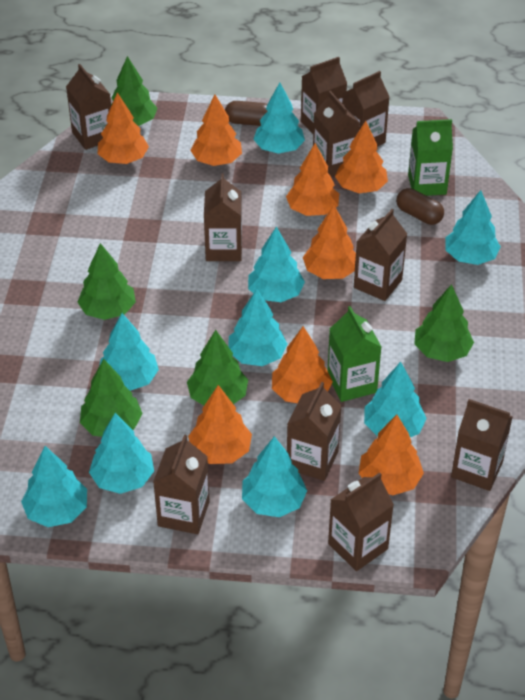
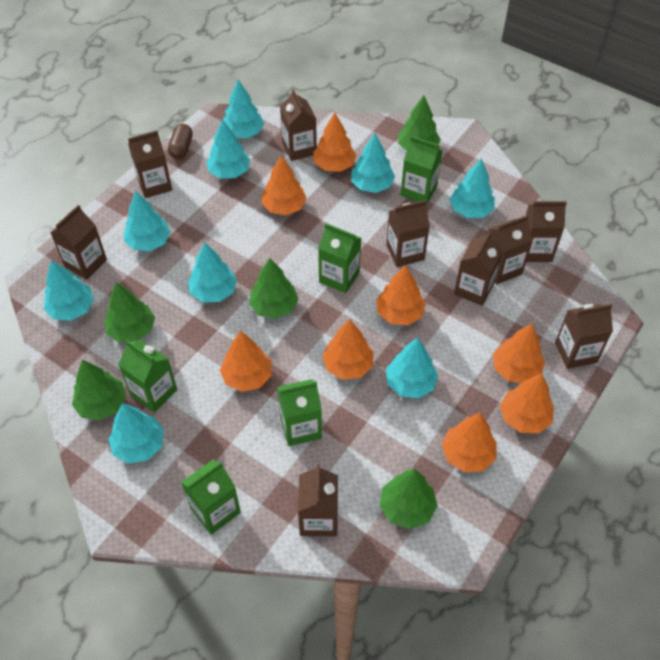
brown capsule: 2 -> 1
brown carton: 10 -> 9
green carton: 2 -> 5

